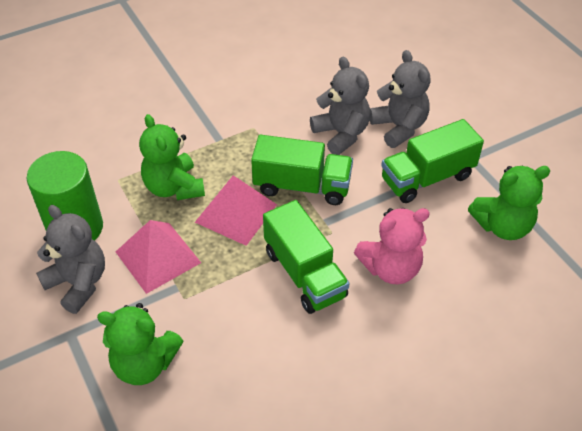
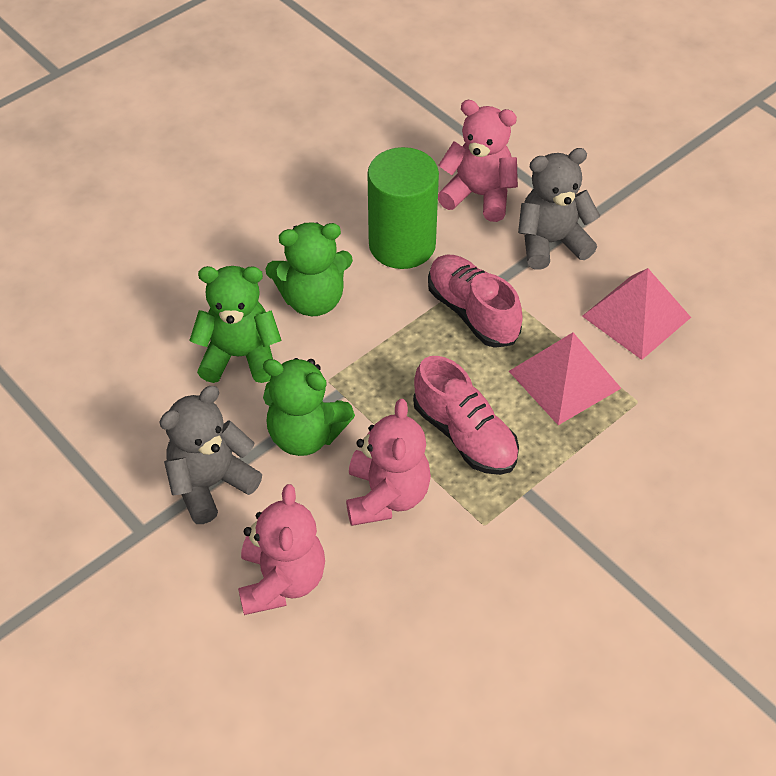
green truck: 3 -> 0
grey teddy bear: 3 -> 2
pink shoe: 0 -> 2
pink teddy bear: 1 -> 3

